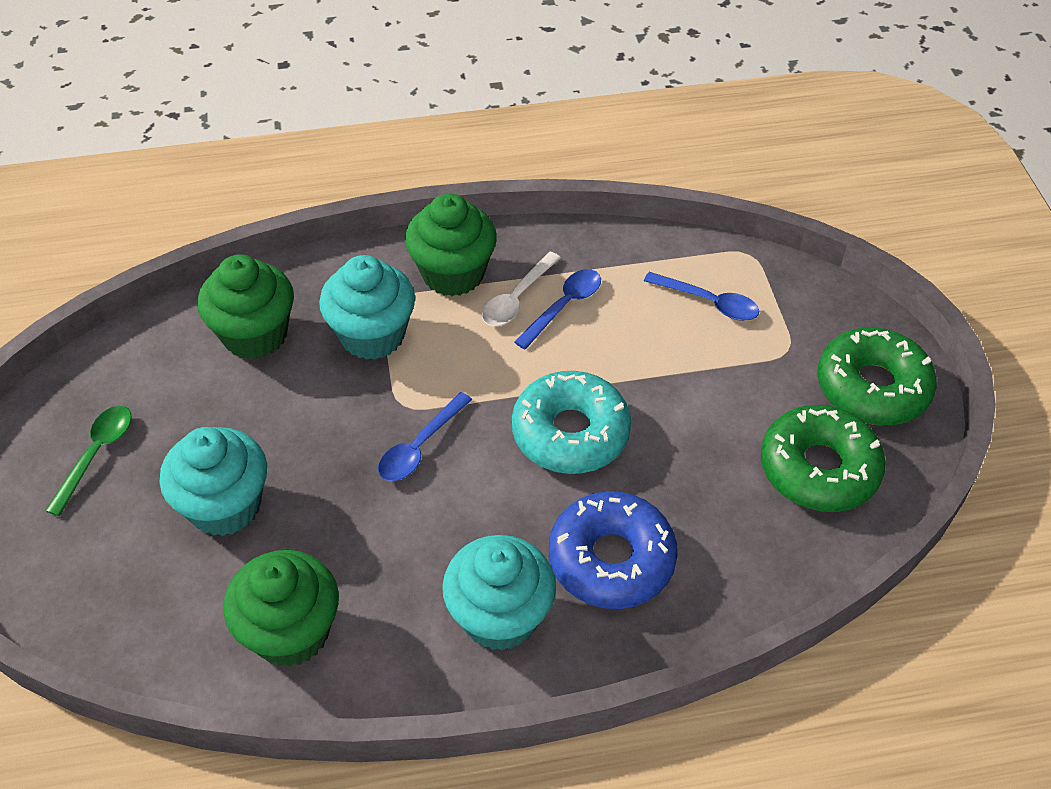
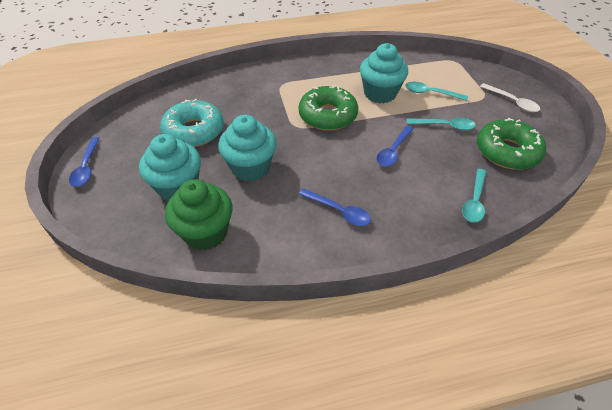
blue donut: 1 -> 0
green cupcake: 3 -> 1
green spoon: 1 -> 0
turquoise spoon: 0 -> 3

